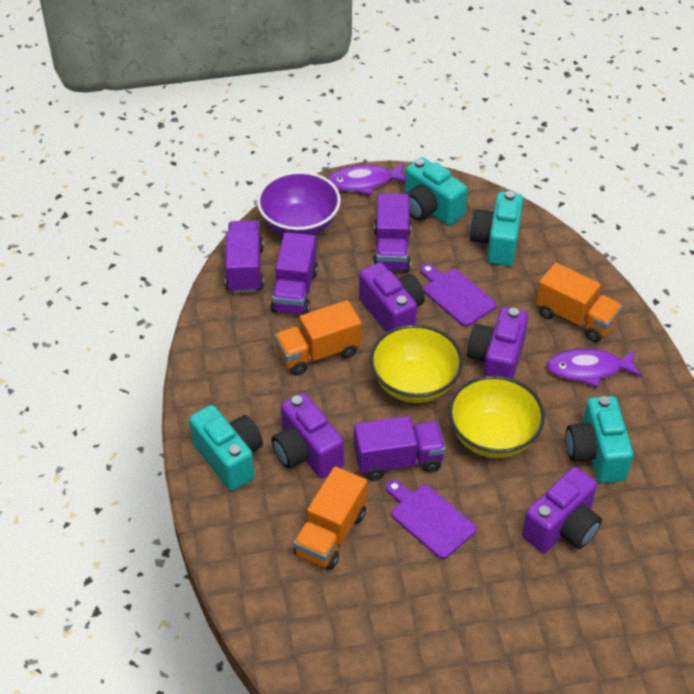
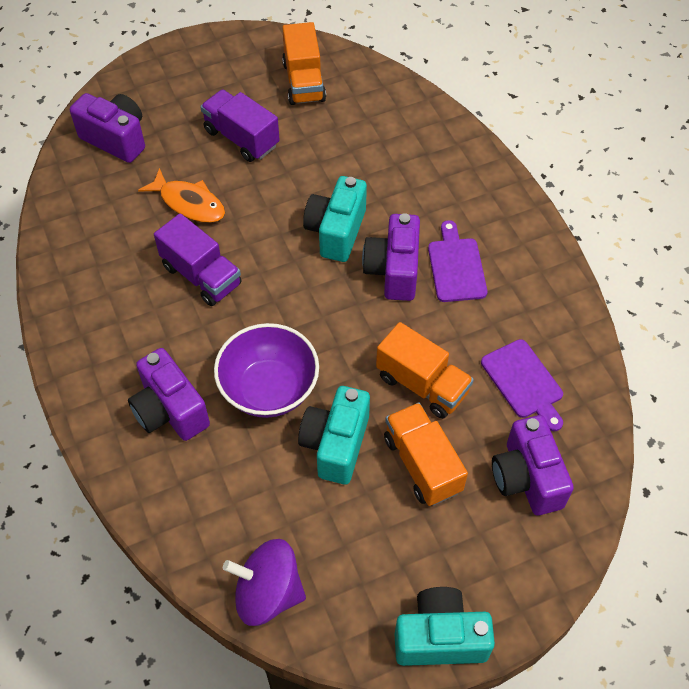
orange fish: 0 -> 1
purple fish: 2 -> 0
purple spinning top: 0 -> 1
purple truck: 4 -> 2
turquoise camera: 4 -> 3
yellow bowl: 2 -> 0

